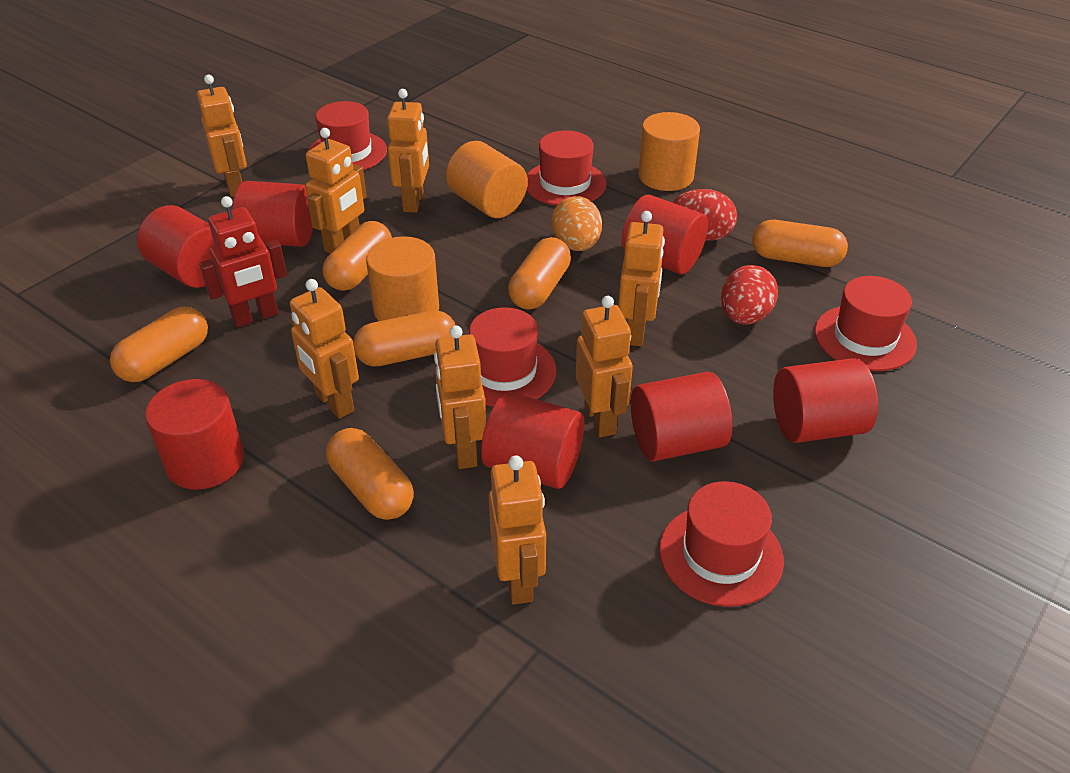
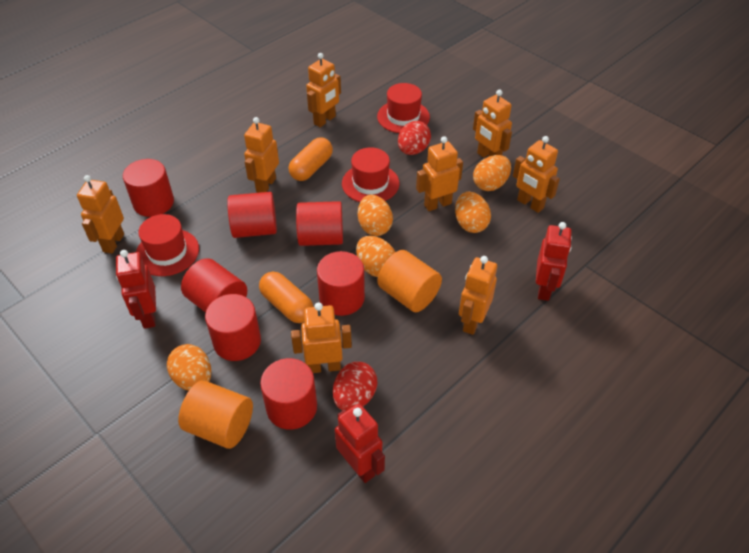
orange capsule: 6 -> 2
orange cylinder: 3 -> 2
orange egg: 1 -> 5
red hat: 5 -> 3
red robot: 1 -> 3

